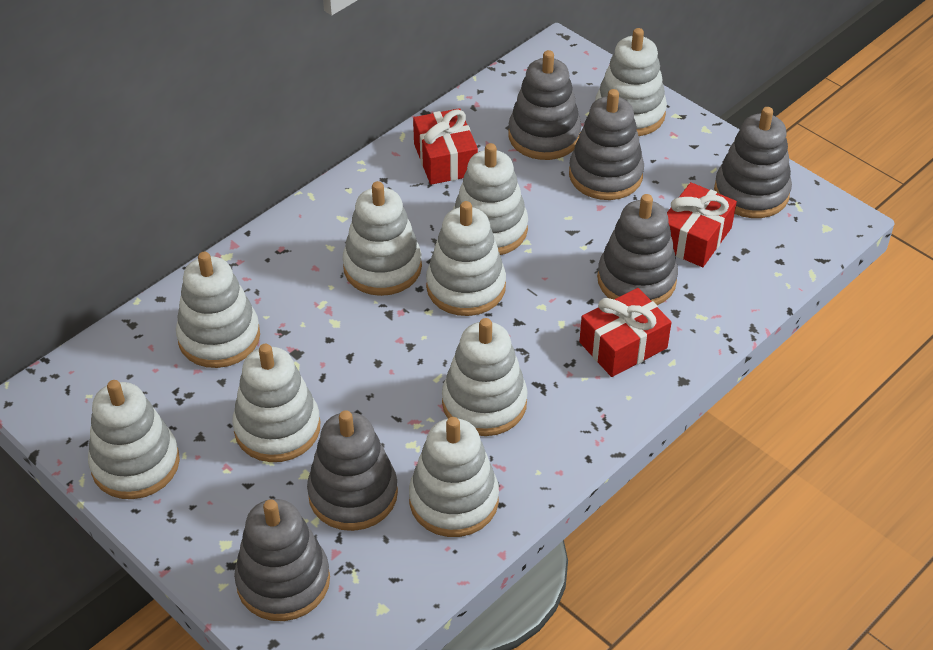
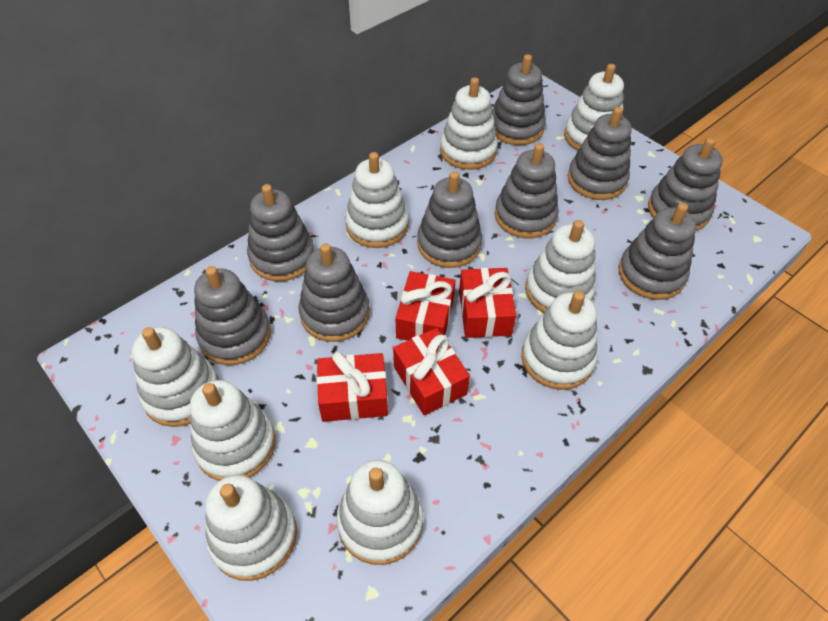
grey stacking toy: 6 -> 9
red gift: 3 -> 4

